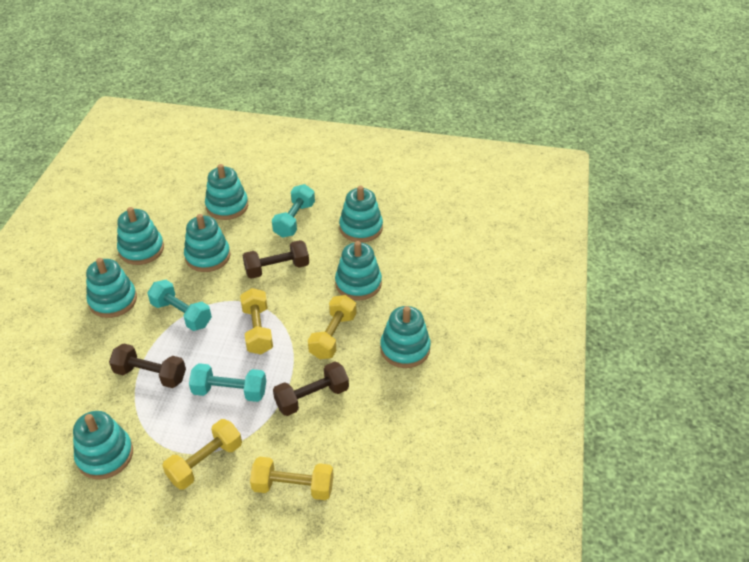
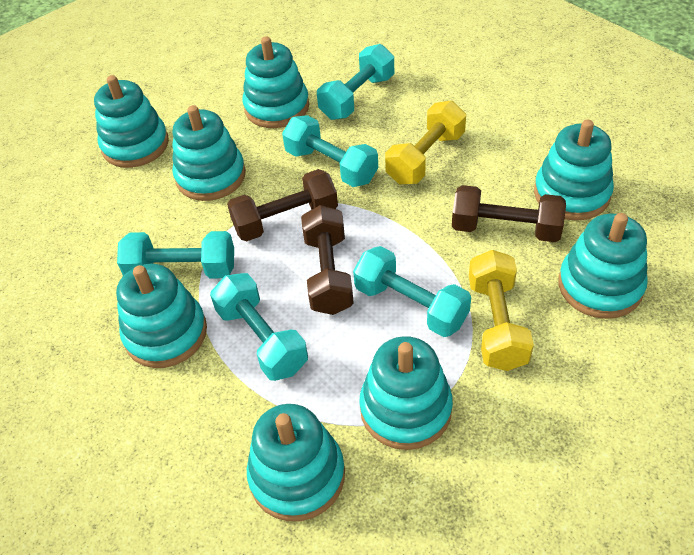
turquoise dumbbell: 3 -> 5
yellow dumbbell: 4 -> 2

